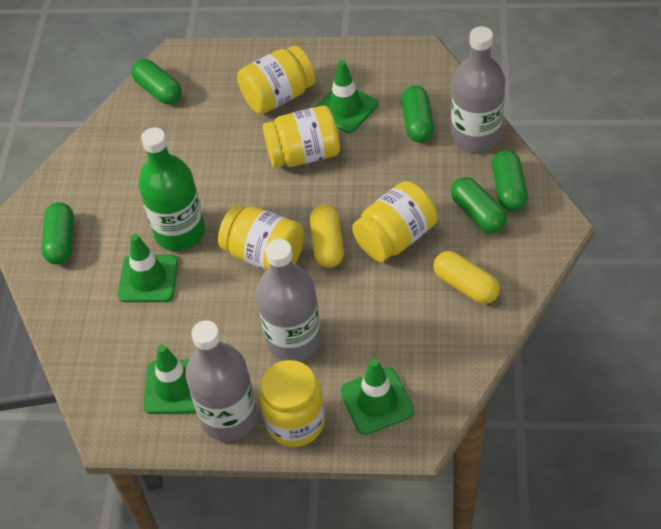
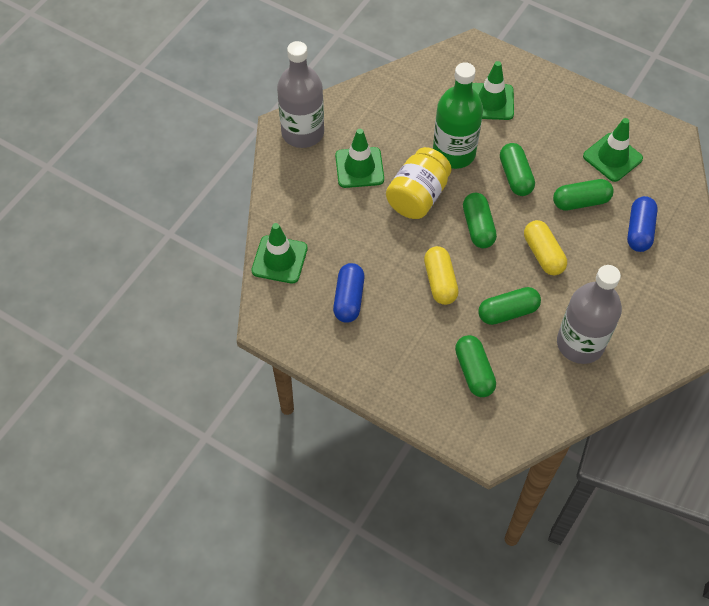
blue capsule: 0 -> 2
grey bottle: 3 -> 2
yellow jar: 5 -> 1

